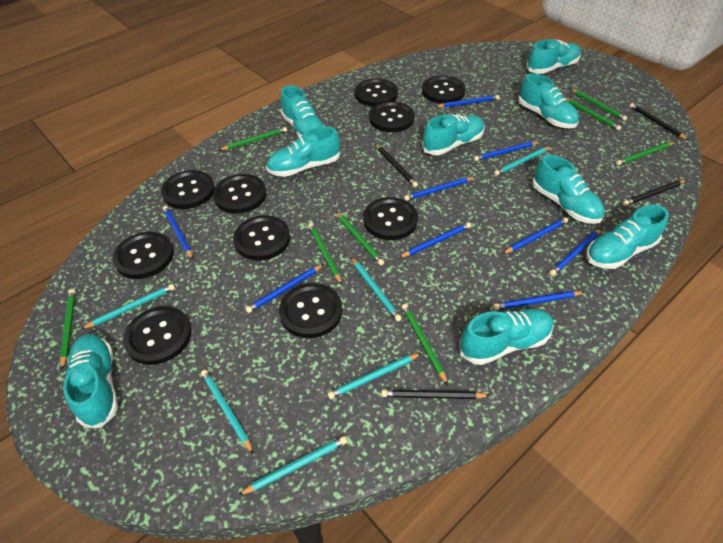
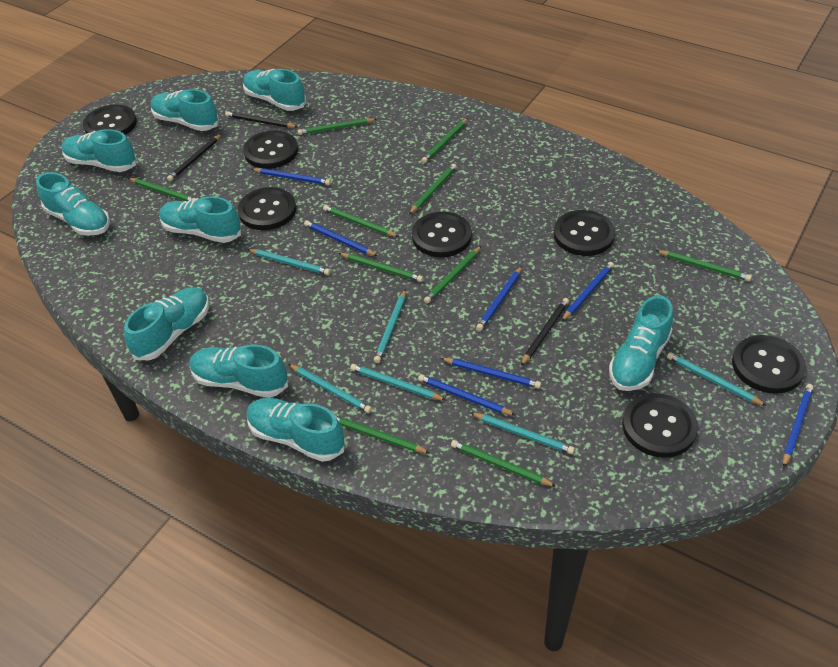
black button: 10 -> 7
black pencil: 4 -> 3
blue pencil: 9 -> 7
green pencil: 8 -> 10

